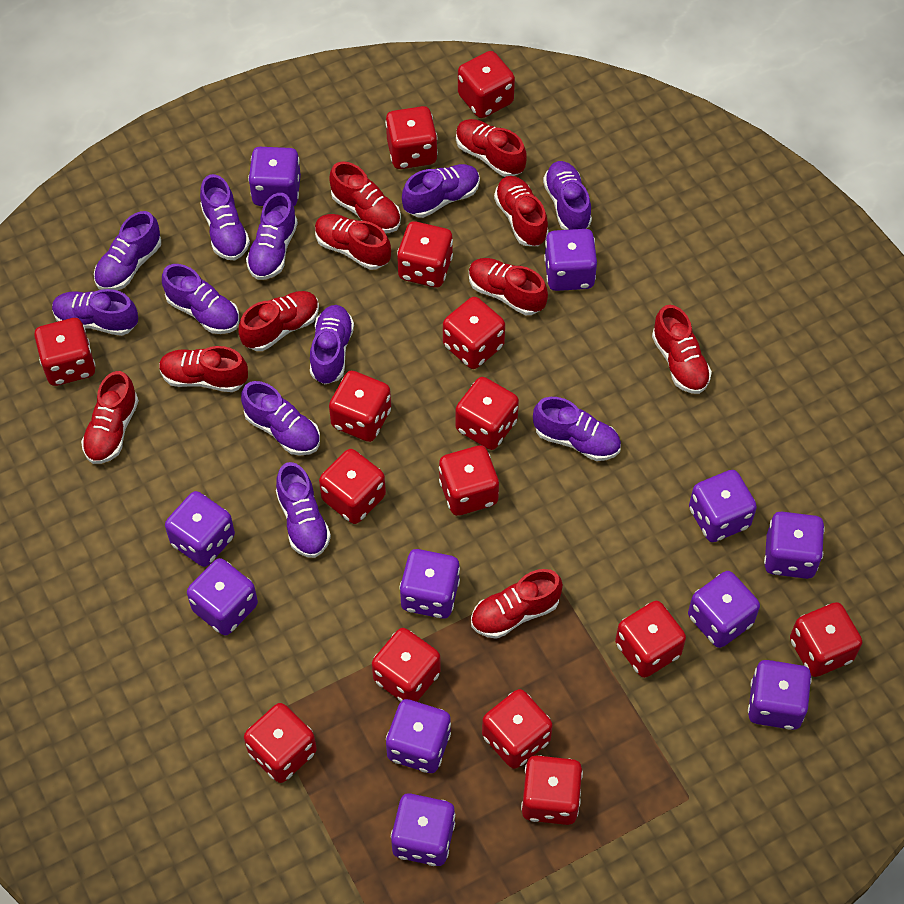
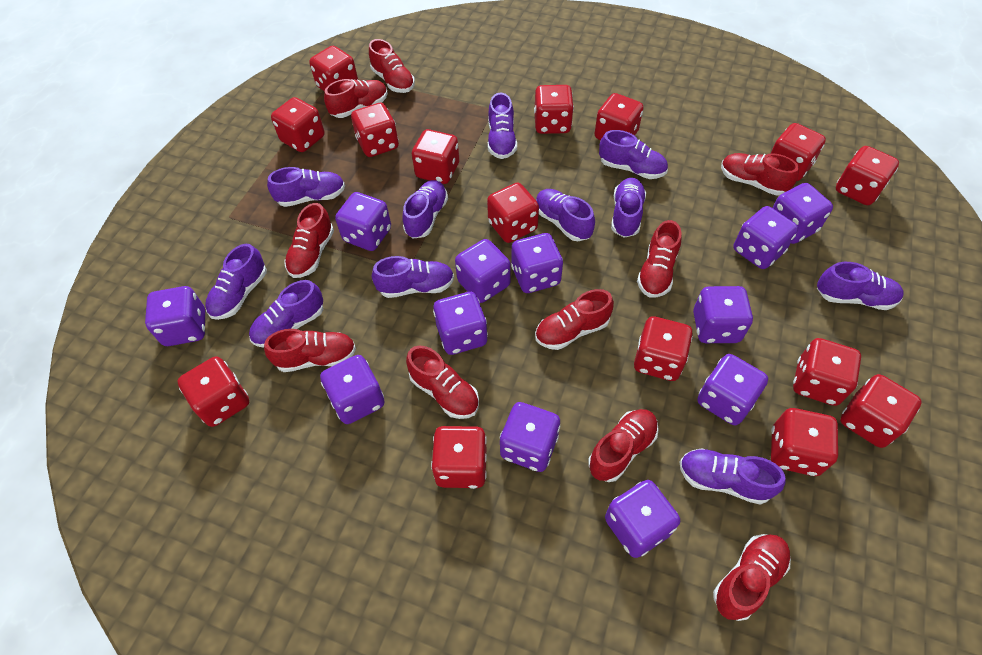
purple dice: 11 -> 12

